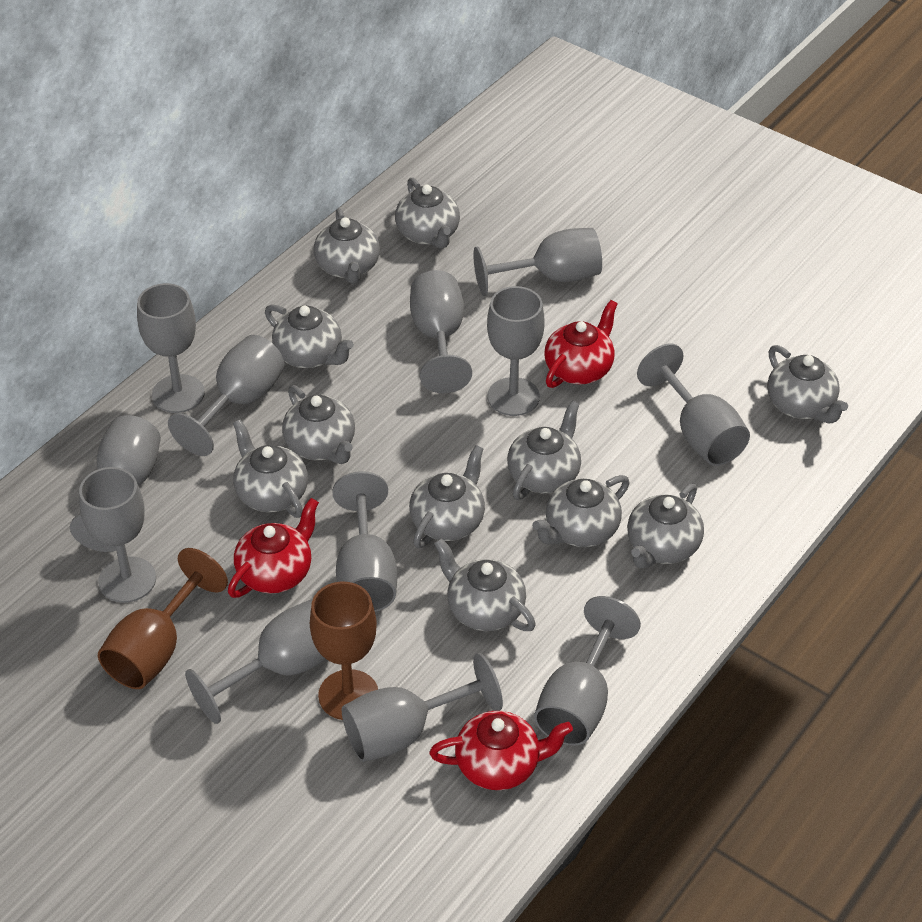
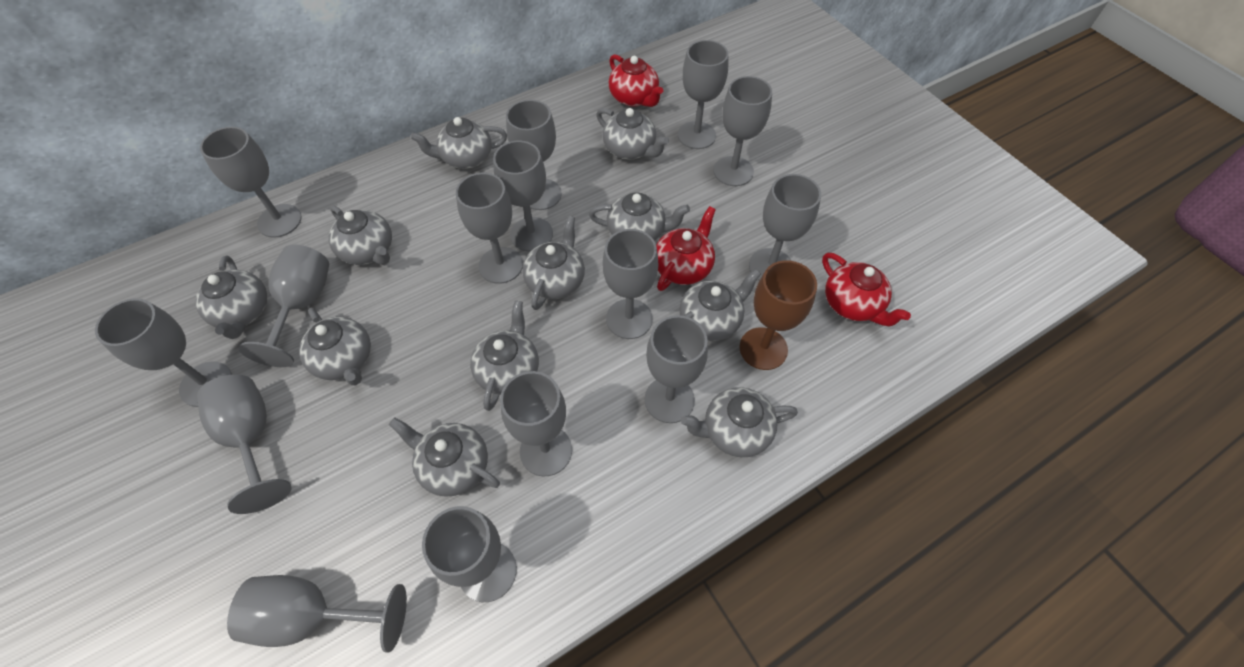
brown goblet: 2 -> 1
grey goblet: 12 -> 15

